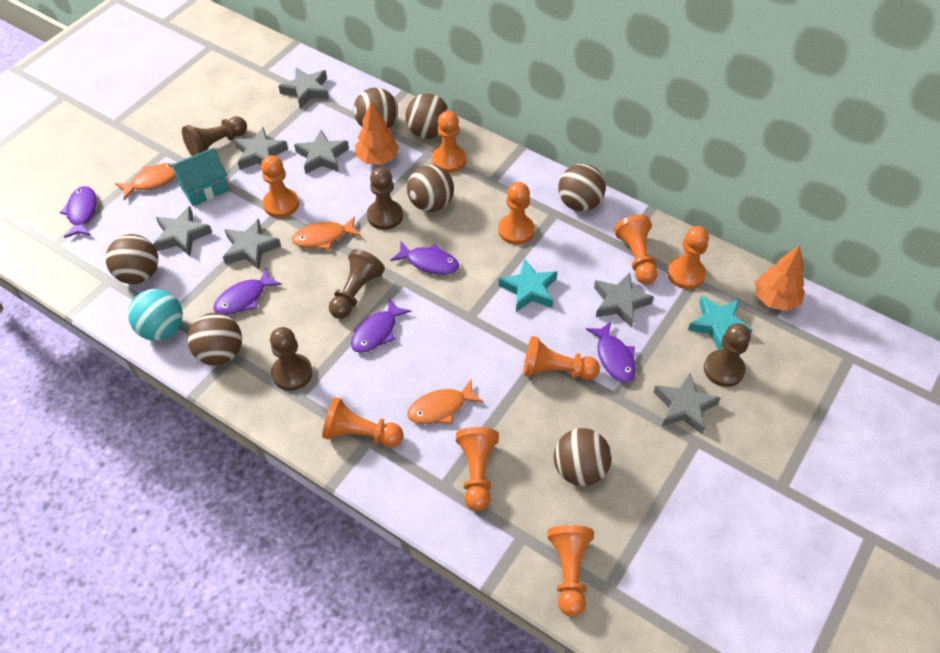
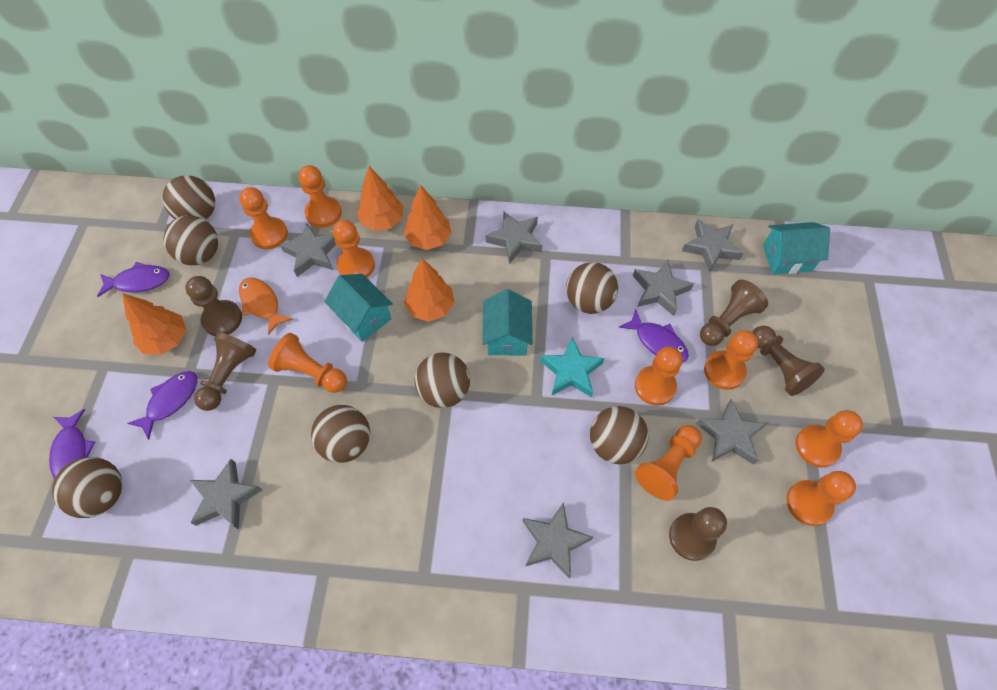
orange fish: 3 -> 1
orange tree: 2 -> 4
purple fish: 5 -> 4
turquoise ball: 1 -> 0
turquoise house: 1 -> 3
turquoise star: 2 -> 1

